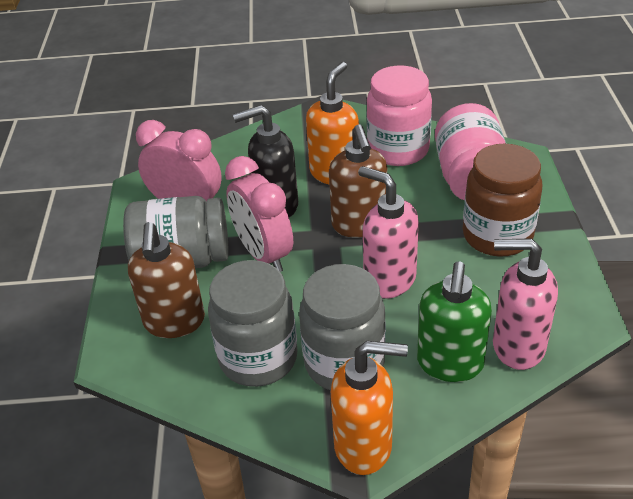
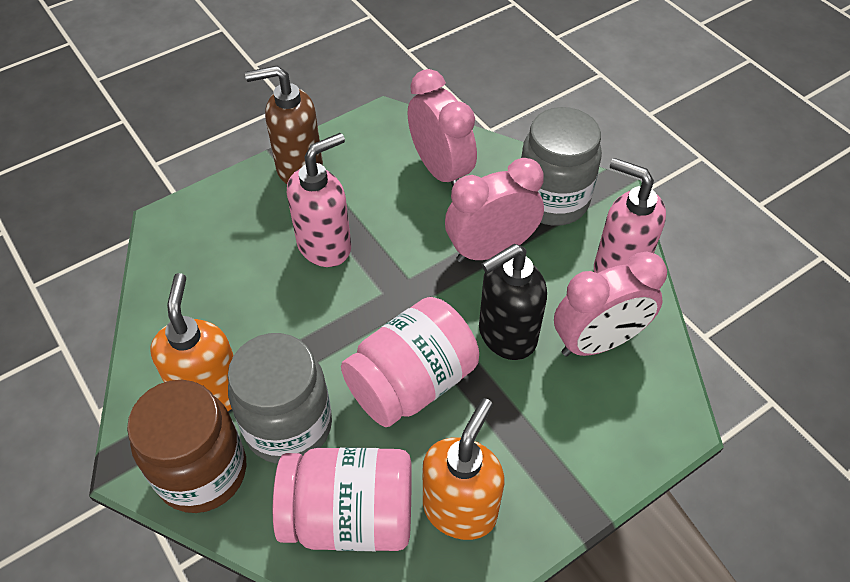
brown soap dispenser: 2 -> 1
green soap dispenser: 1 -> 0
grey jar: 3 -> 2
pink clock: 2 -> 3

